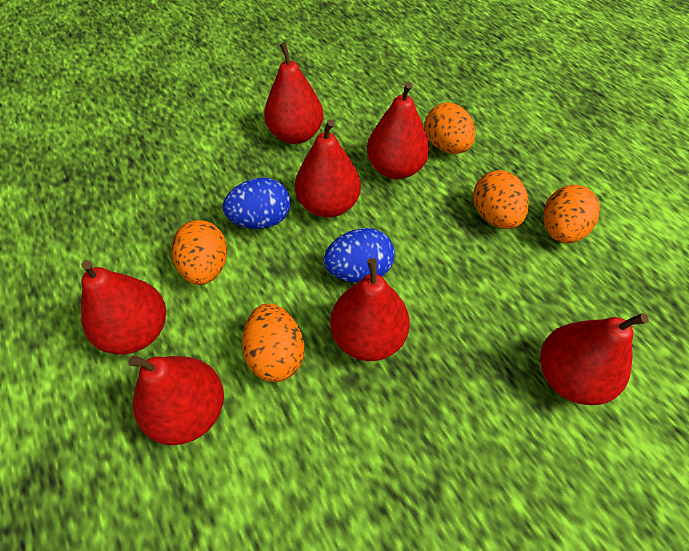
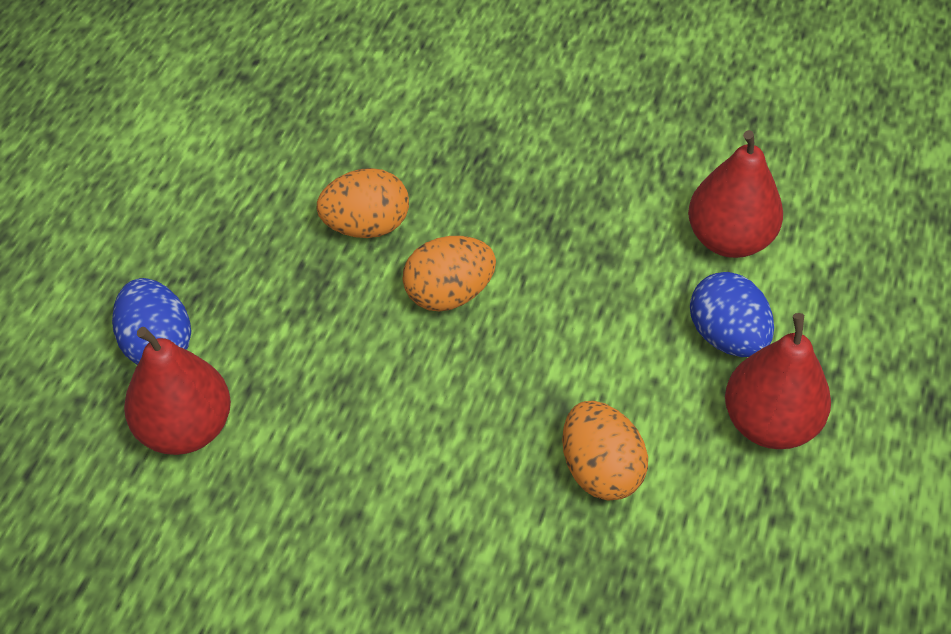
orange egg: 5 -> 3
red pear: 7 -> 3

